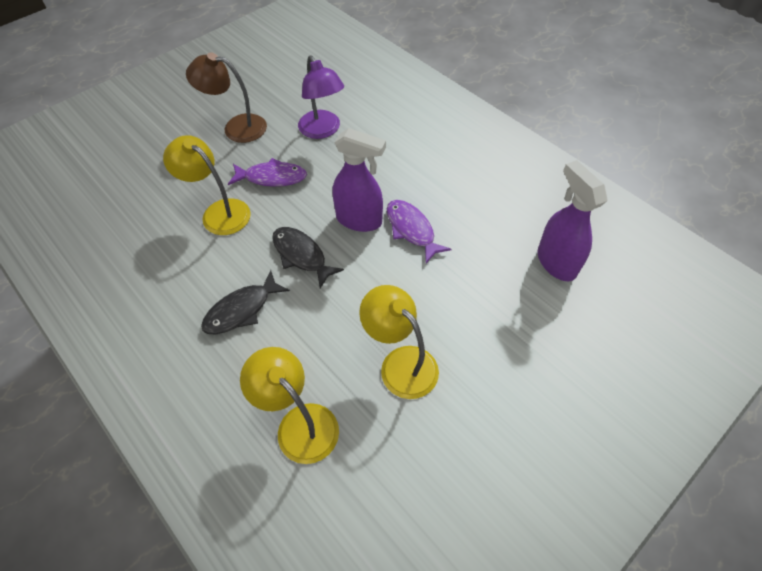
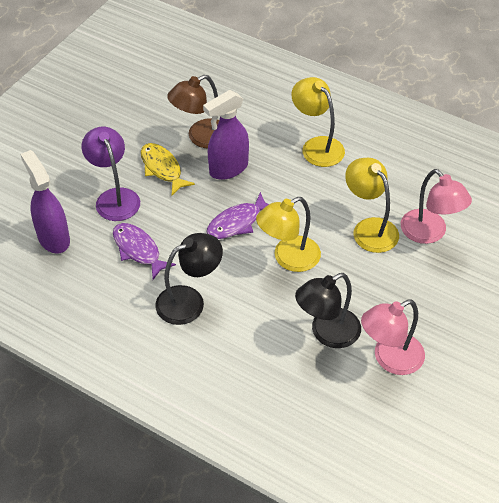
black fish: 2 -> 0
black lamp: 0 -> 2
pink lamp: 0 -> 2
yellow fish: 0 -> 1

